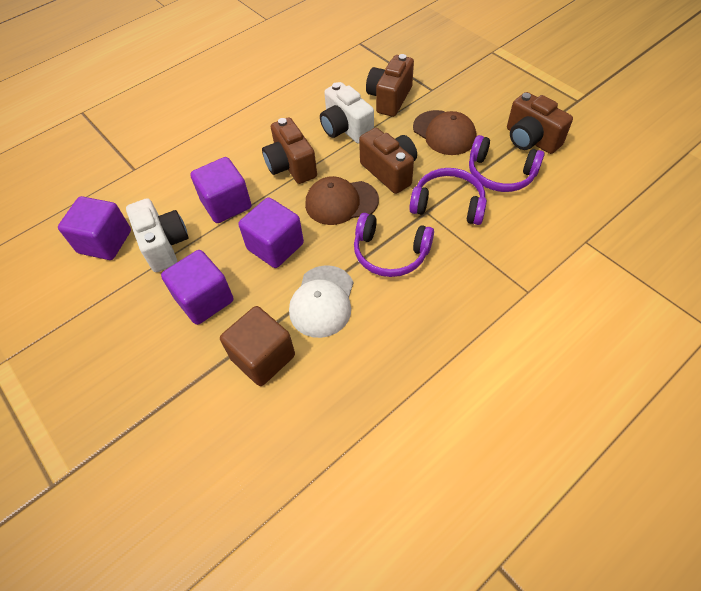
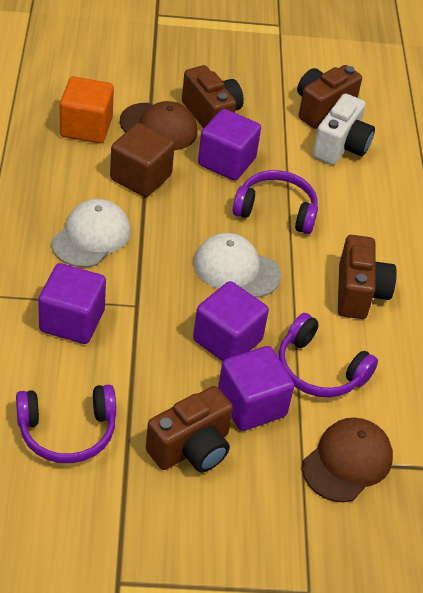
orange cube: 0 -> 1
white camera: 2 -> 1
white cap: 1 -> 2

